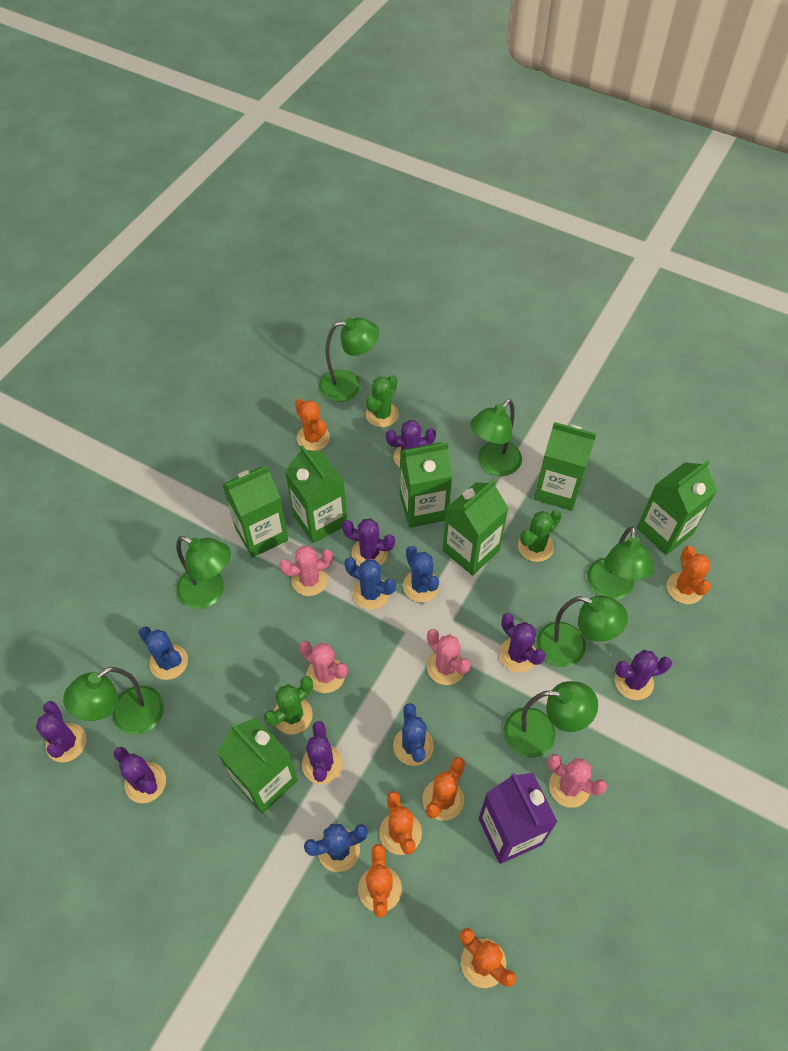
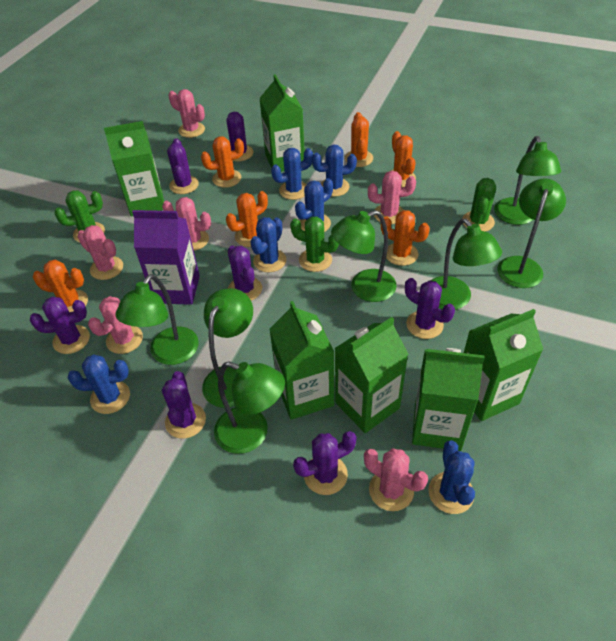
blue cactus: 5 -> 6
green carton: 7 -> 6
pink cactus: 4 -> 6

